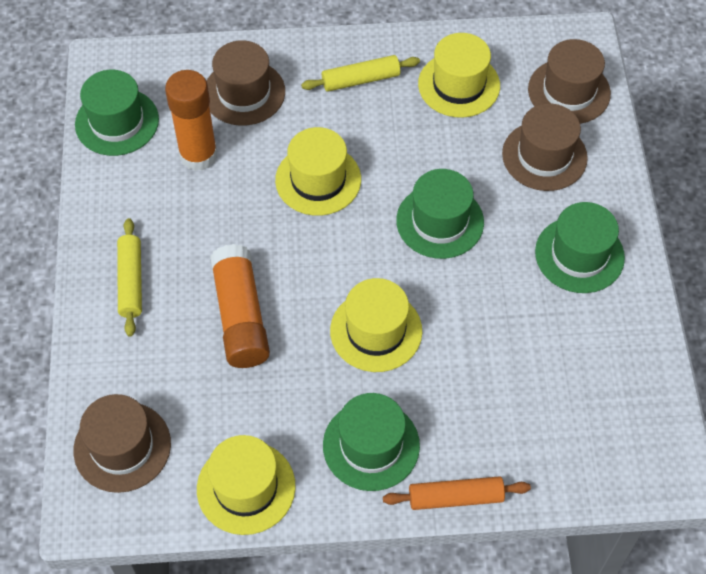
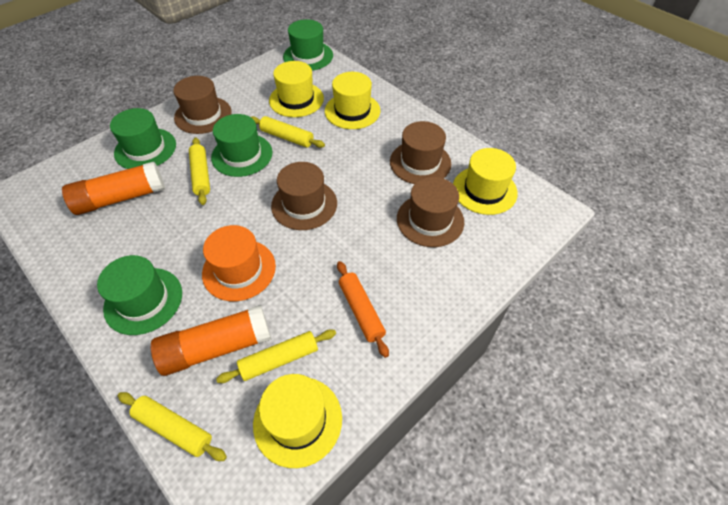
orange hat: 0 -> 1
yellow rolling pin: 2 -> 4

